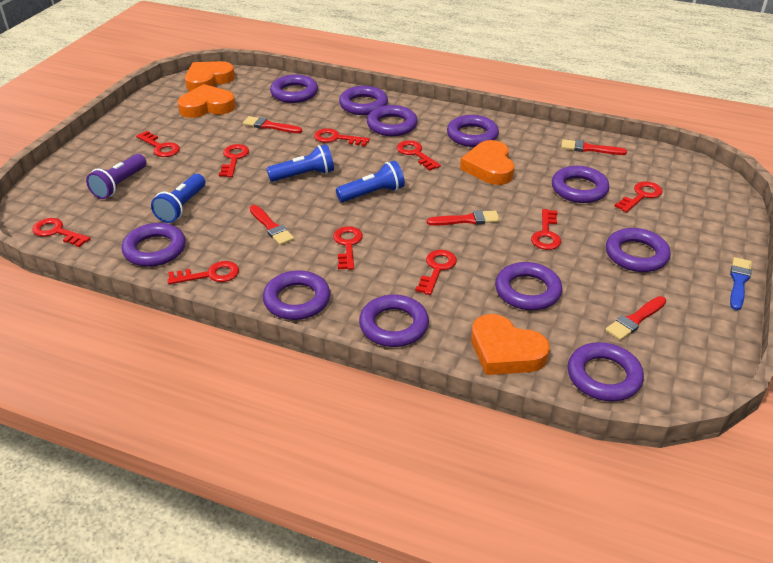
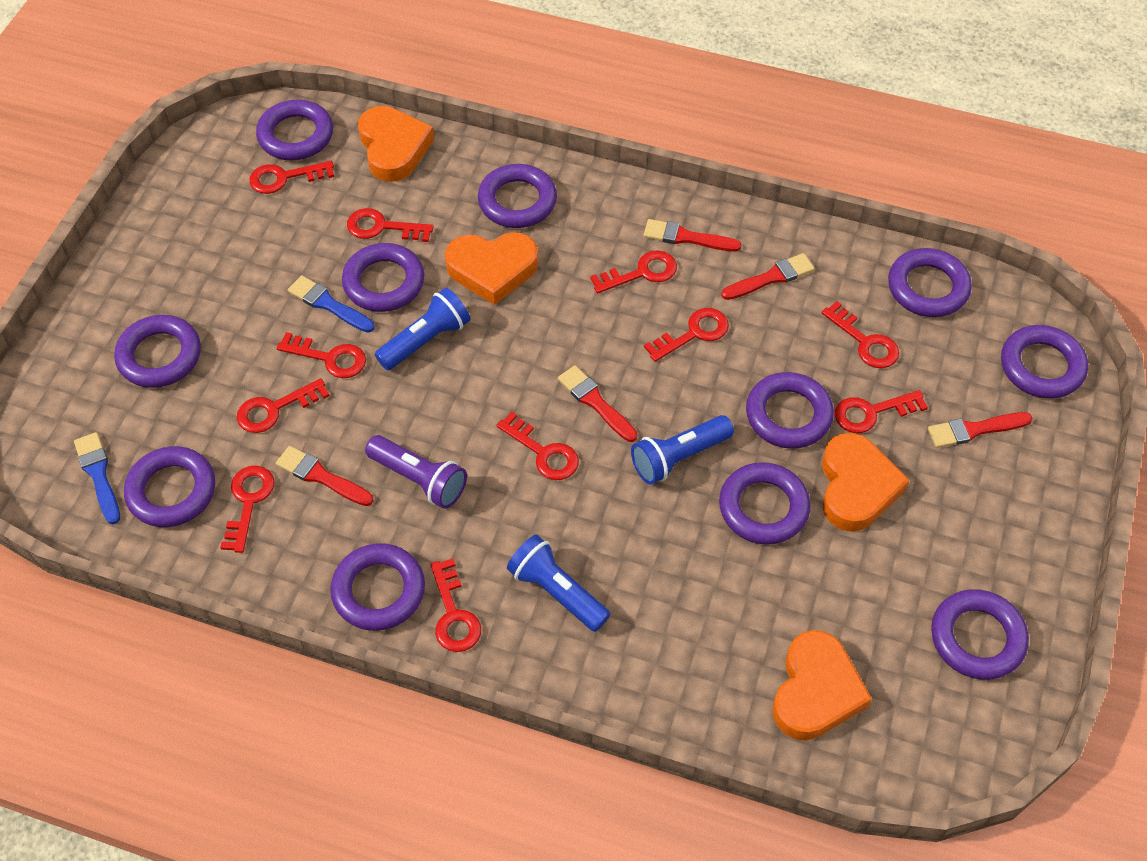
blue brush: 1 -> 2
red key: 10 -> 11

